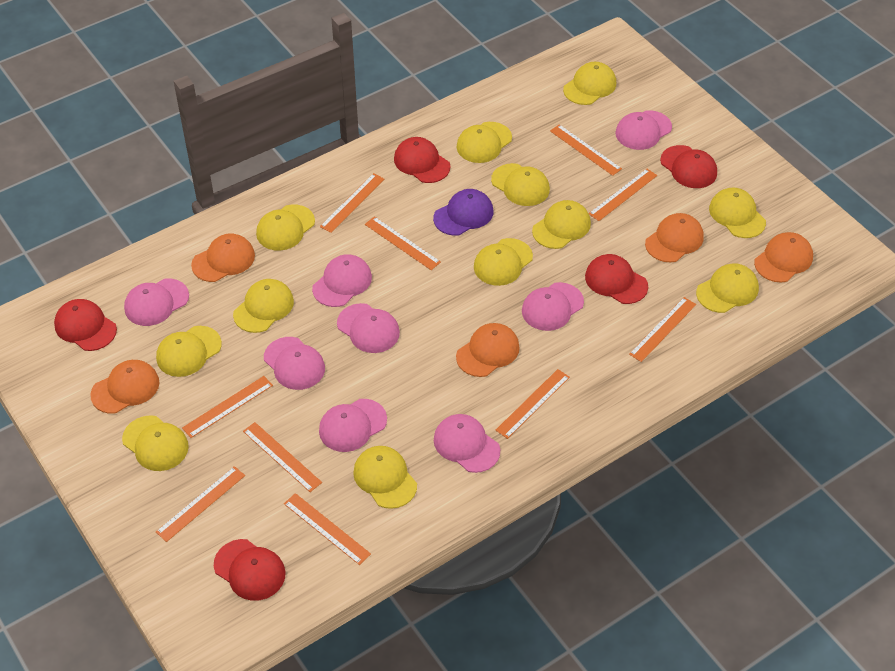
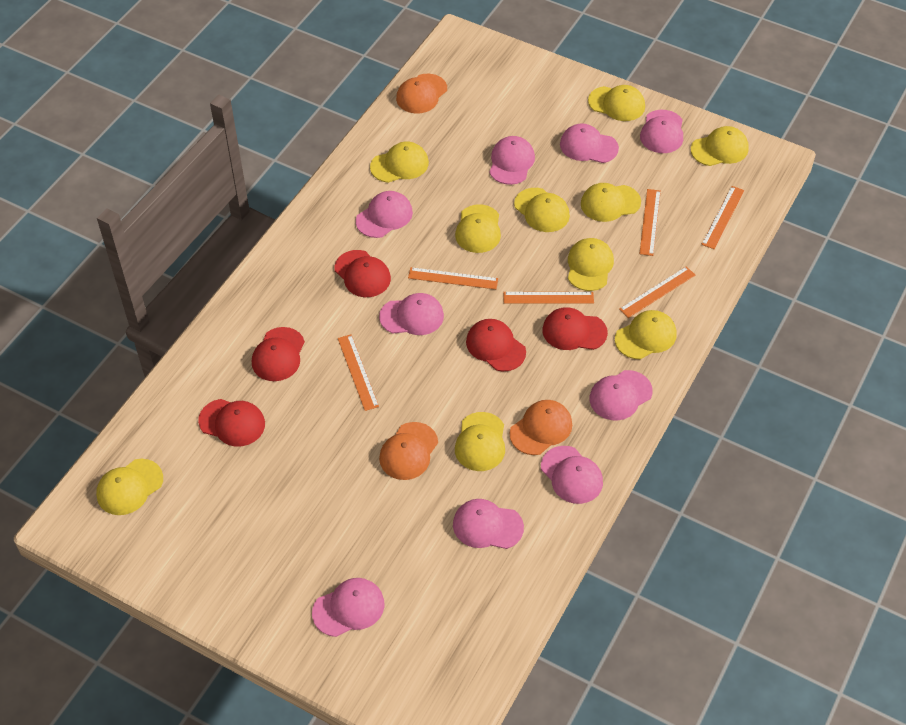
orange cap: 5 -> 3
orange ruler: 10 -> 6
pink cap: 8 -> 9
purple cap: 1 -> 0
yellow cap: 12 -> 10

